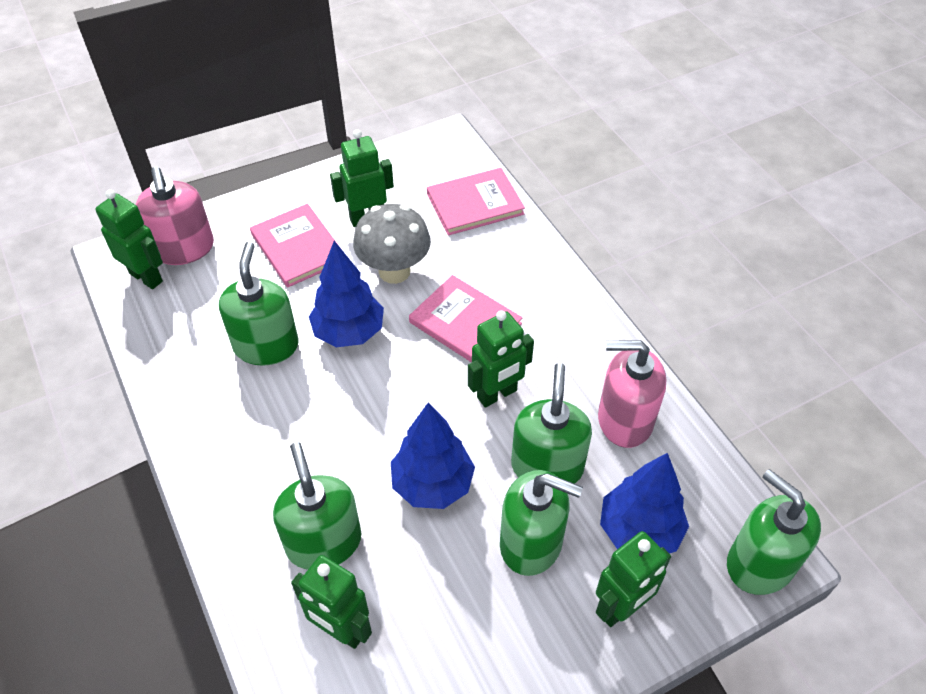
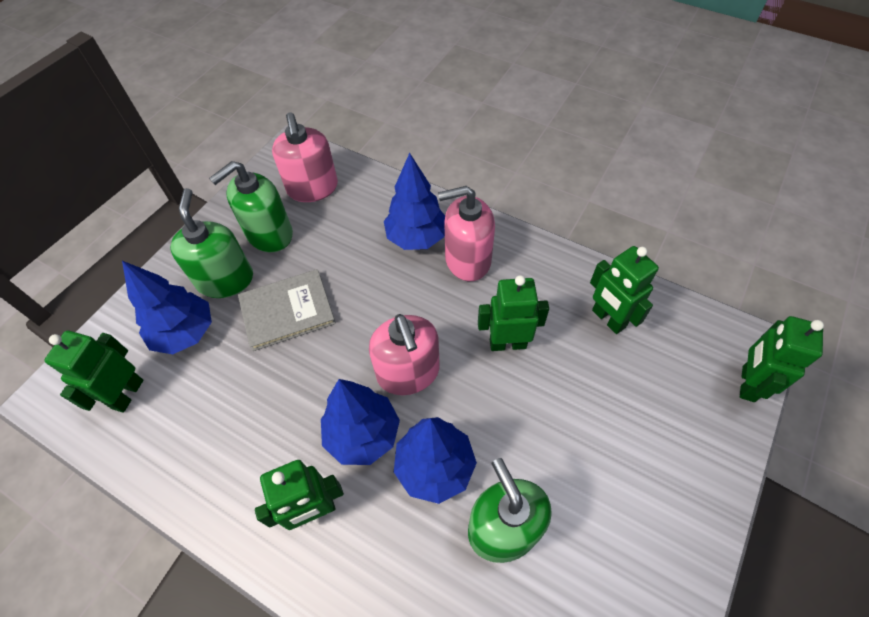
blue tree: 3 -> 4
green soap dispenser: 5 -> 3
grey book: 0 -> 1
grey mushroom: 1 -> 0
pink book: 3 -> 0
pink soap dispenser: 2 -> 3

